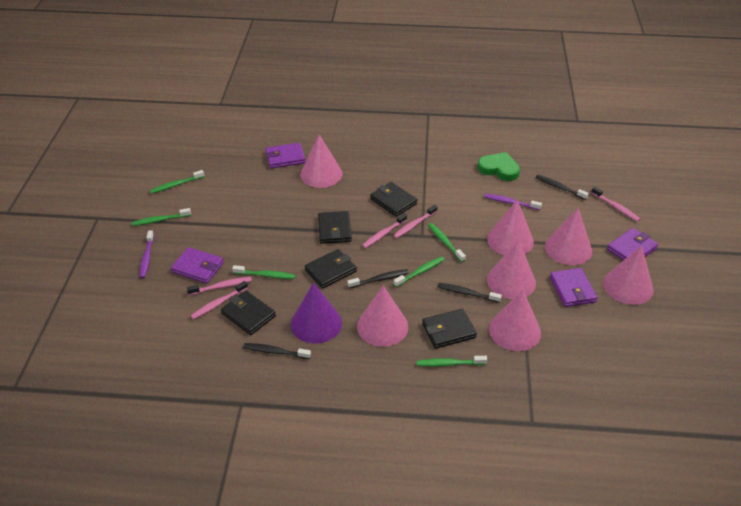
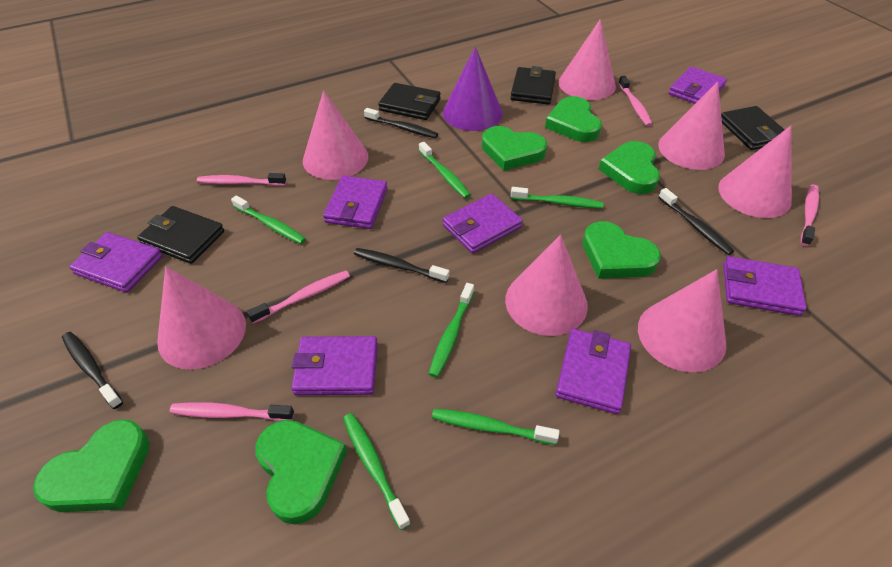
black wallet: 5 -> 4
green heart: 1 -> 6
purple toothbrush: 2 -> 0
purple wallet: 4 -> 7

